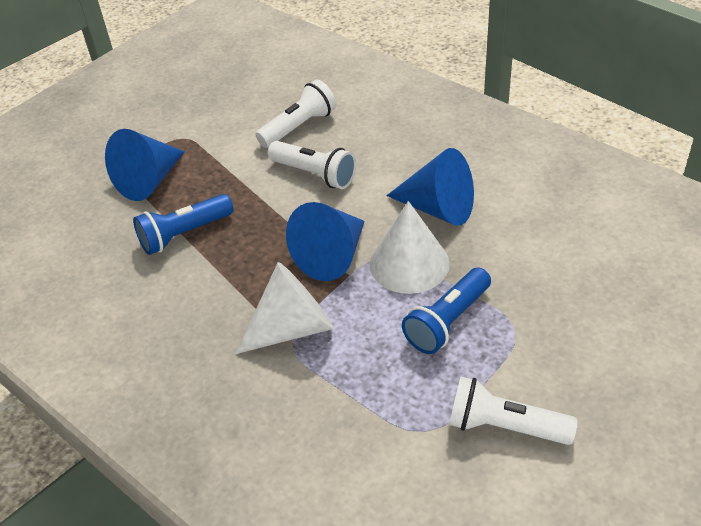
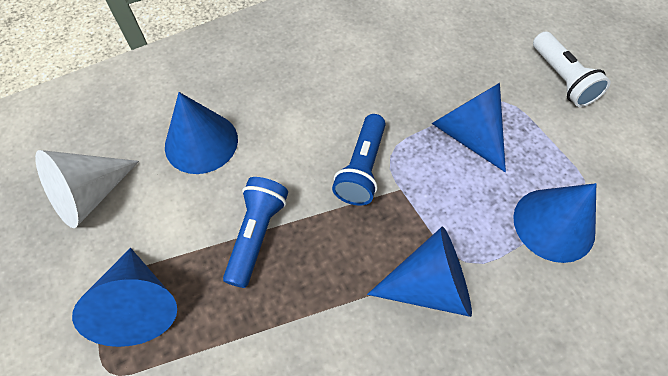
blue cone: 3 -> 5
white cone: 2 -> 1
white flashlight: 3 -> 1

